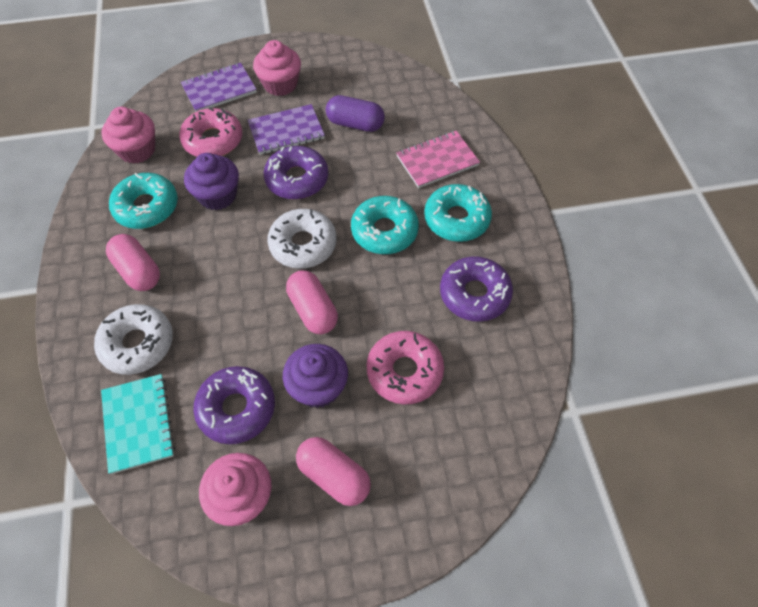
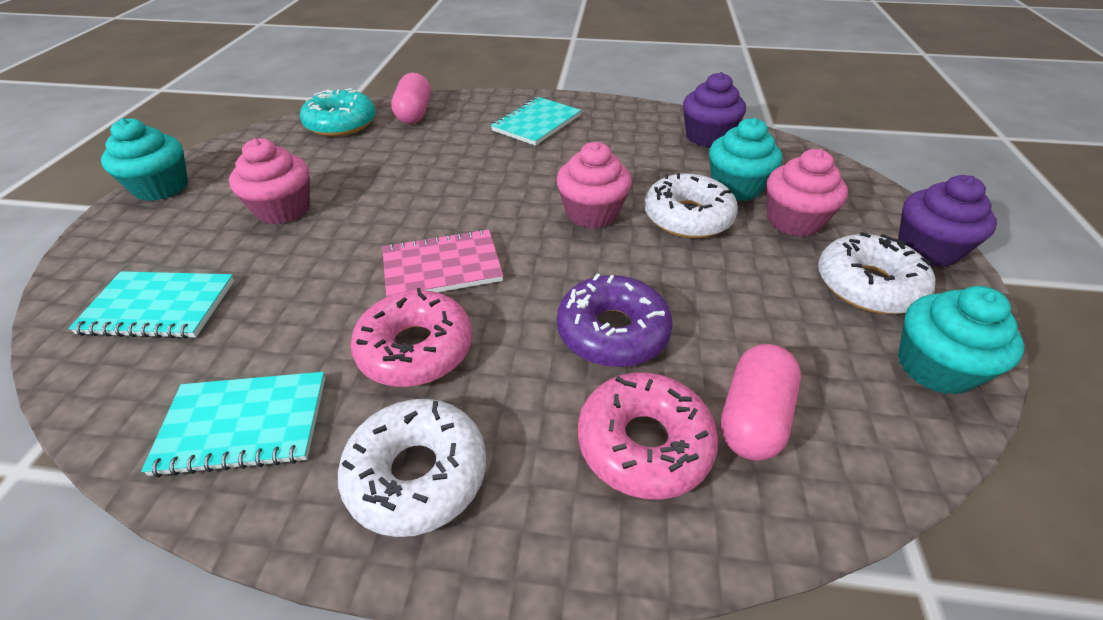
pink capsule: 3 -> 2
purple capsule: 1 -> 0
purple donut: 3 -> 1
purple notebook: 2 -> 0
turquoise cupcake: 0 -> 3
turquoise donut: 3 -> 1
turquoise notebook: 1 -> 3
white donut: 2 -> 3

